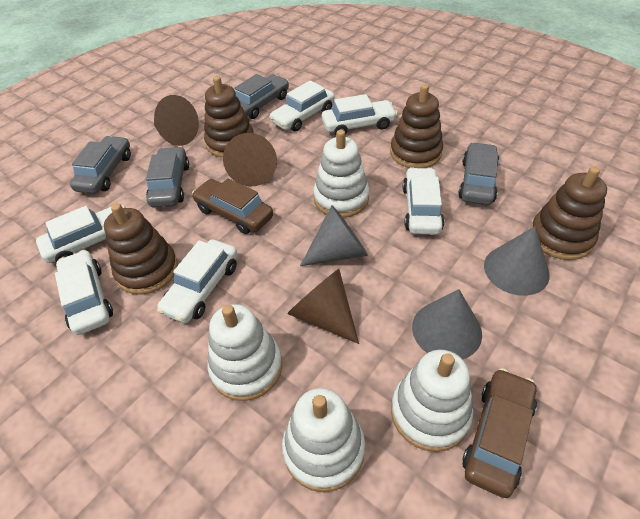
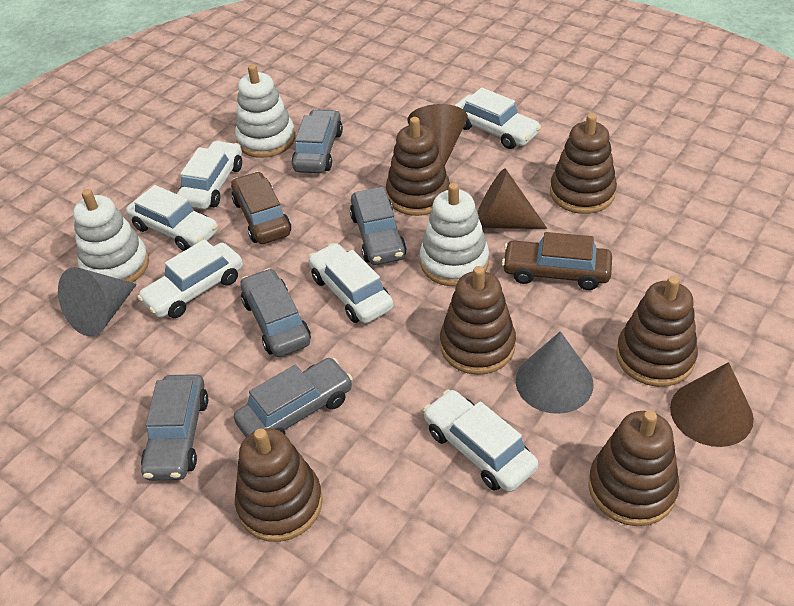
brown stacking toy: 4 -> 6
grey car: 4 -> 5
grey cone: 3 -> 2
white stacking toy: 4 -> 3

